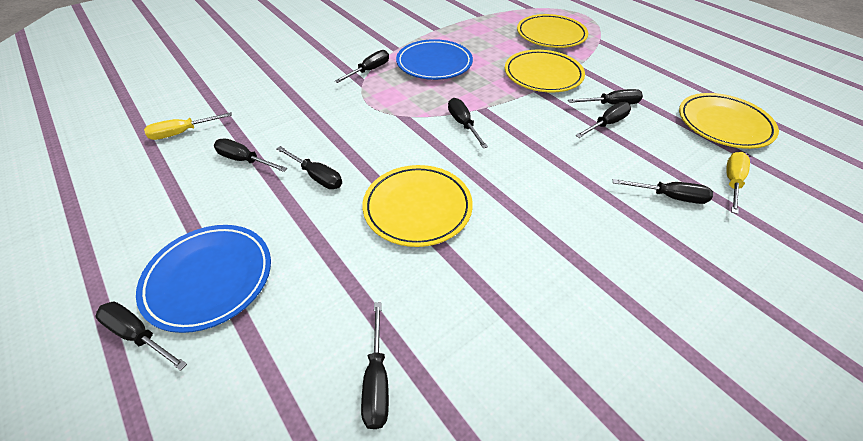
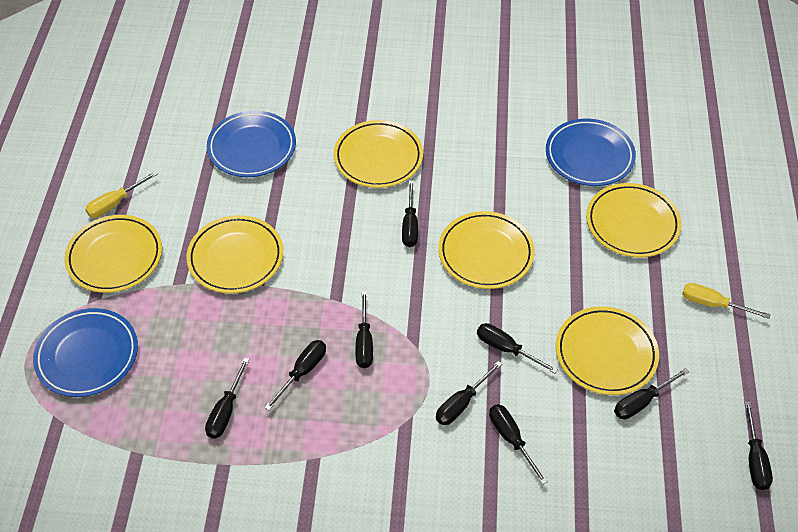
blue plate: 2 -> 3
yellow plate: 4 -> 6

